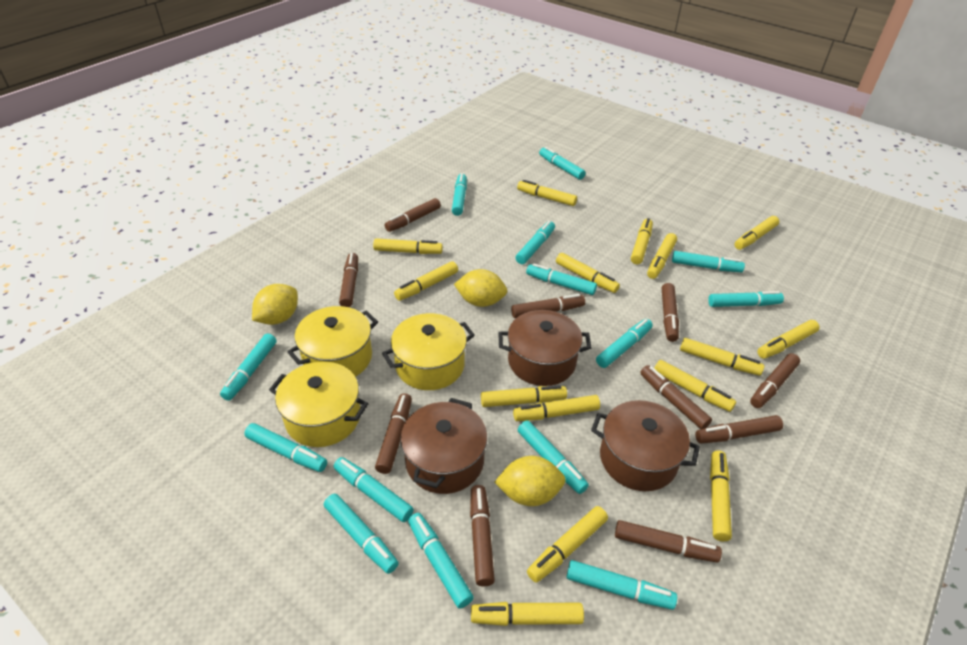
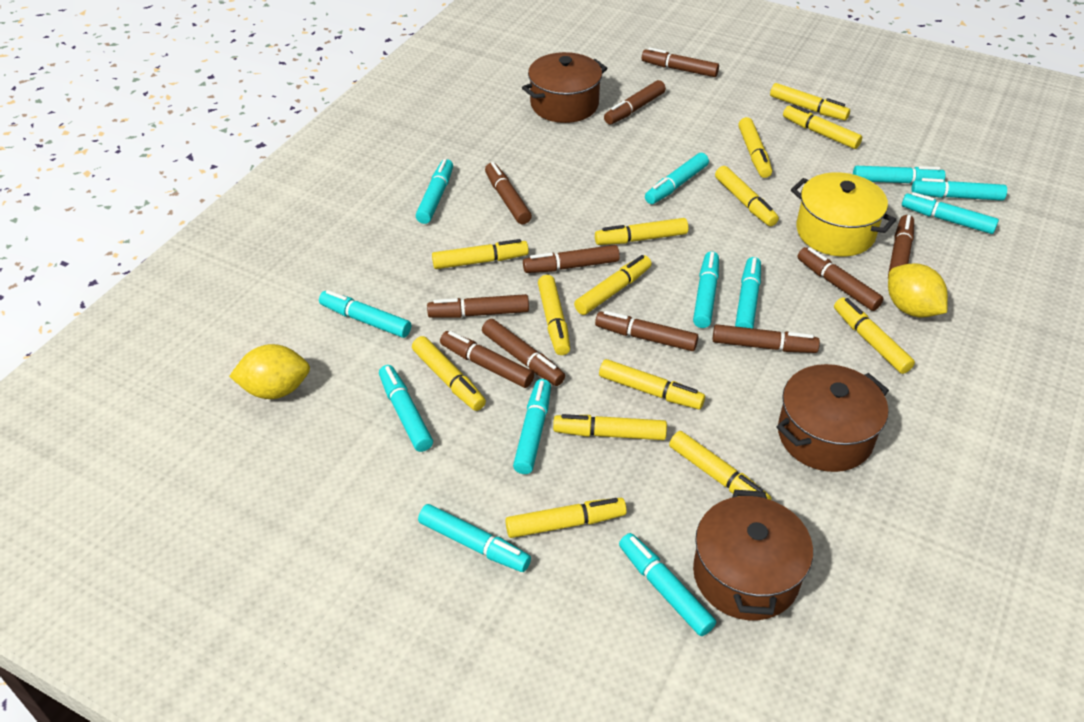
brown marker: 10 -> 11
turquoise marker: 14 -> 12
yellow lemon: 3 -> 2
yellow marker: 15 -> 14
yellow pot: 3 -> 1

